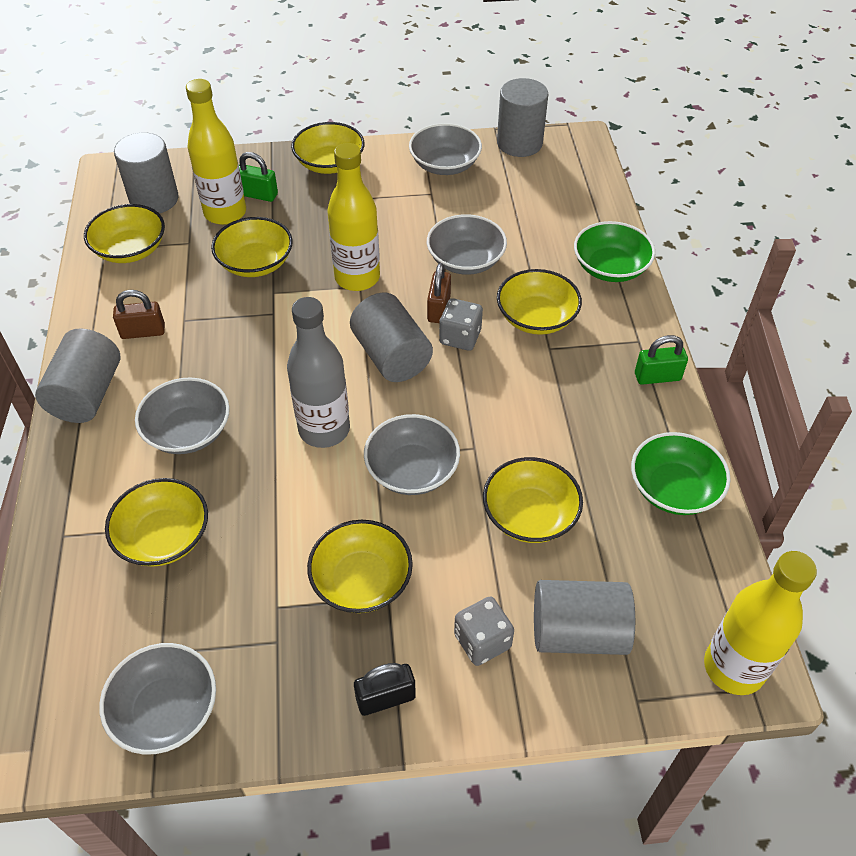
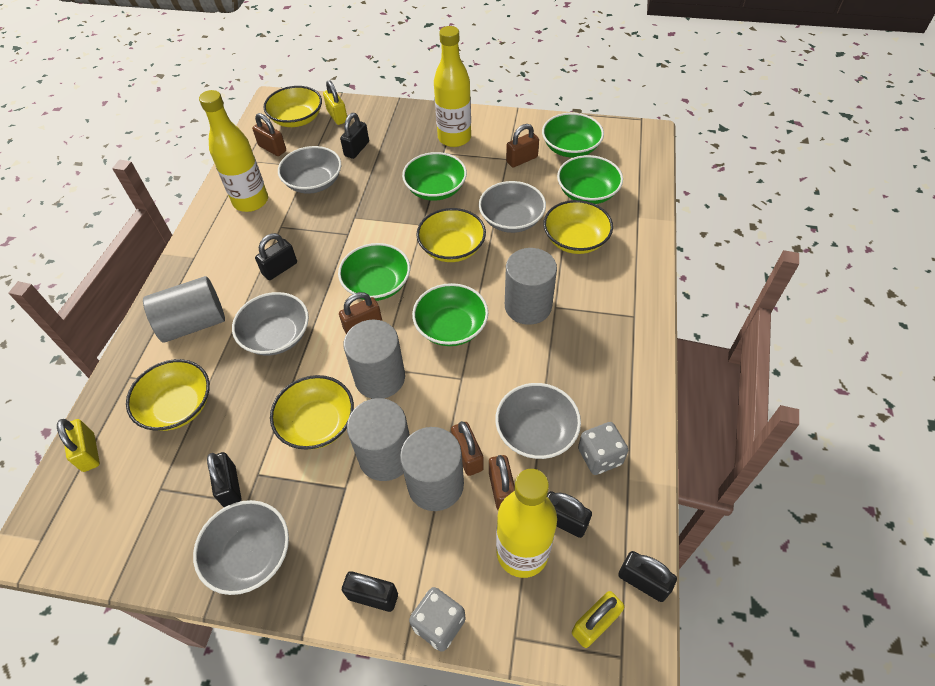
black padlock: 1 -> 6
brown padlock: 2 -> 5
green bowl: 2 -> 5
green padlock: 2 -> 0
grey bottle: 1 -> 0
yellow bowl: 7 -> 5
yellow padlock: 0 -> 3

